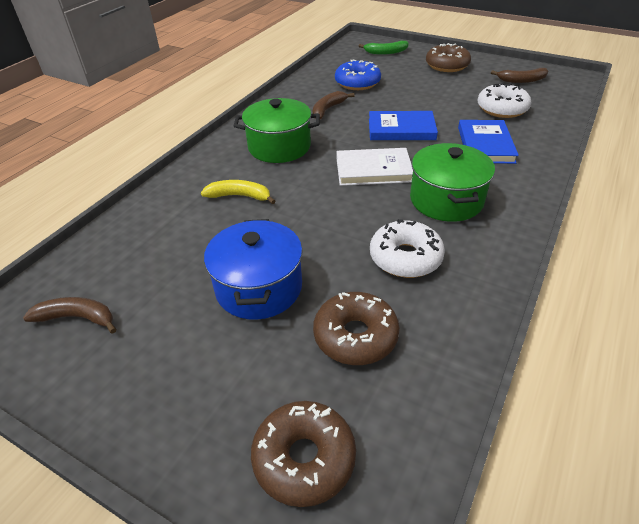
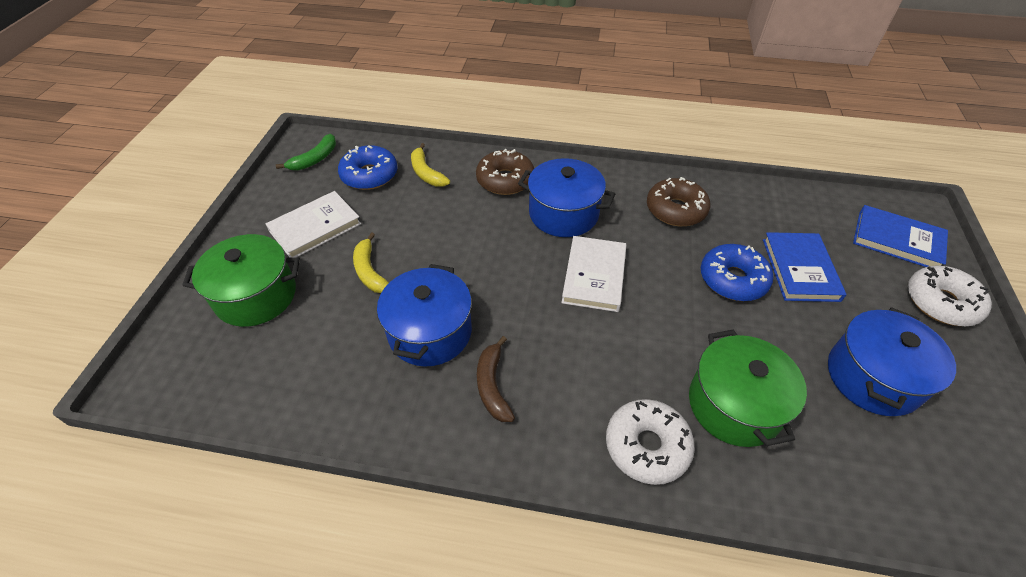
blue donut: 1 -> 2
blue pot: 1 -> 3
brown banana: 3 -> 1
brown donut: 3 -> 2
white book: 1 -> 2
yellow banana: 1 -> 2

